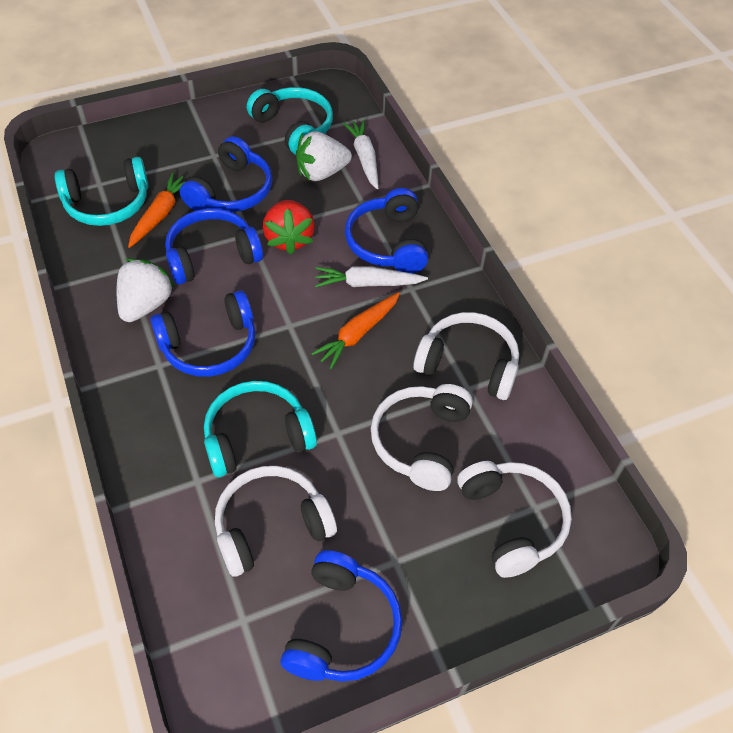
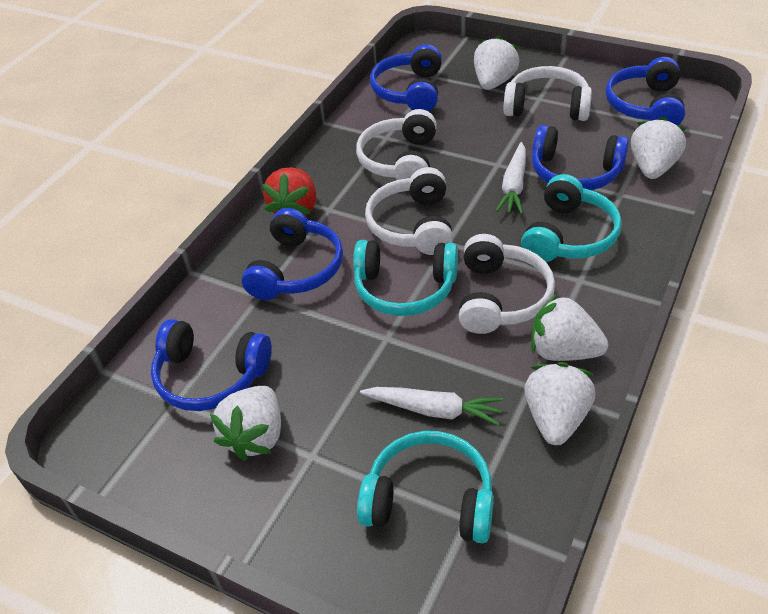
orange carrot: 2 -> 0
white strawberry: 2 -> 5

